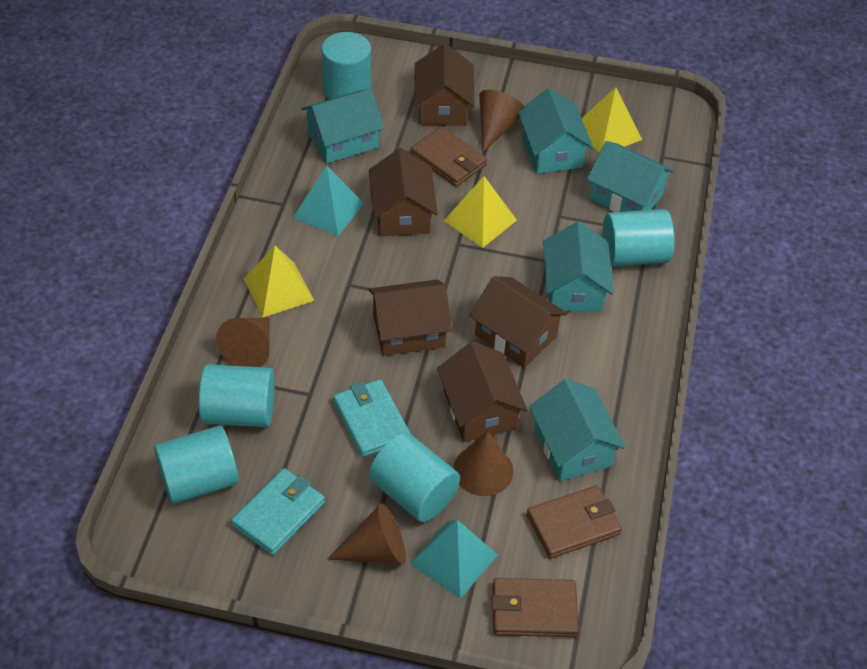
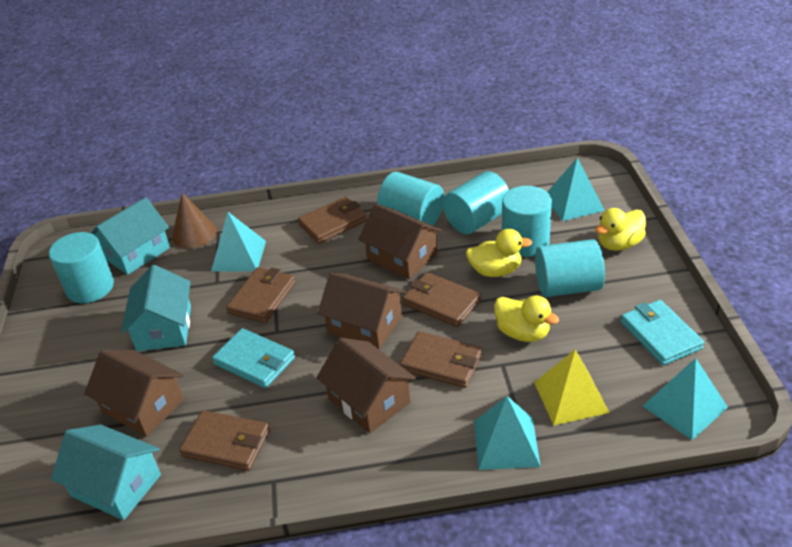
brown cone: 4 -> 1
brown house: 5 -> 4
brown wallet: 3 -> 5
turquoise house: 5 -> 3
turquoise pyramid: 2 -> 4
yellow duck: 0 -> 3
yellow pyramid: 3 -> 1

